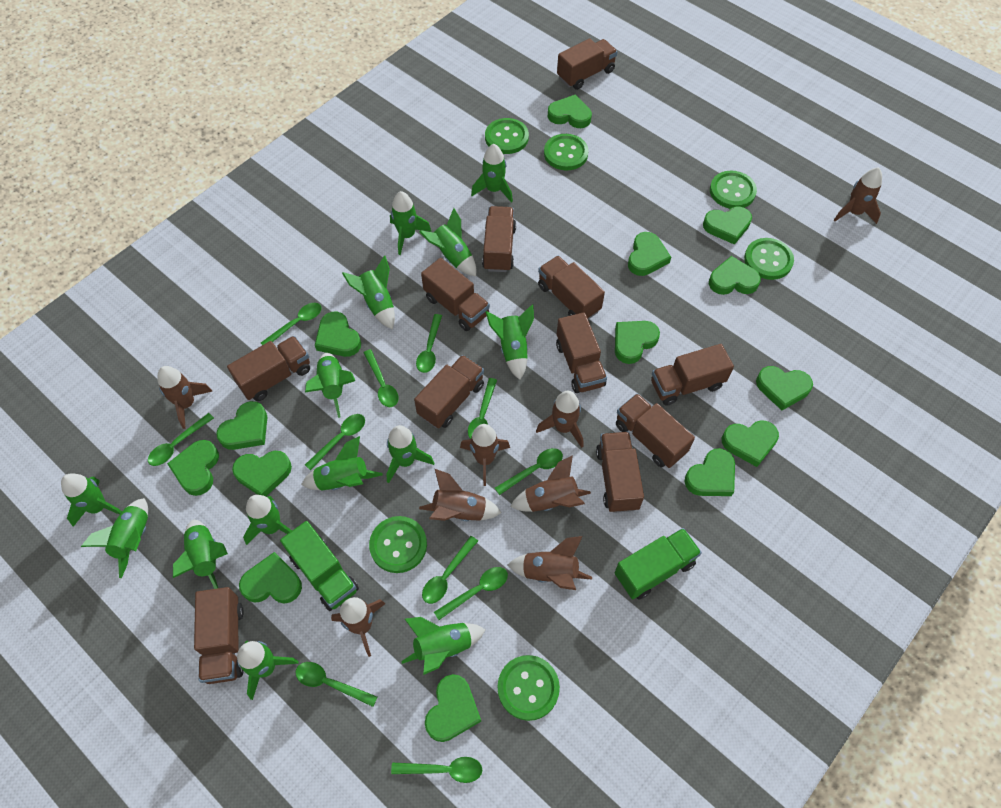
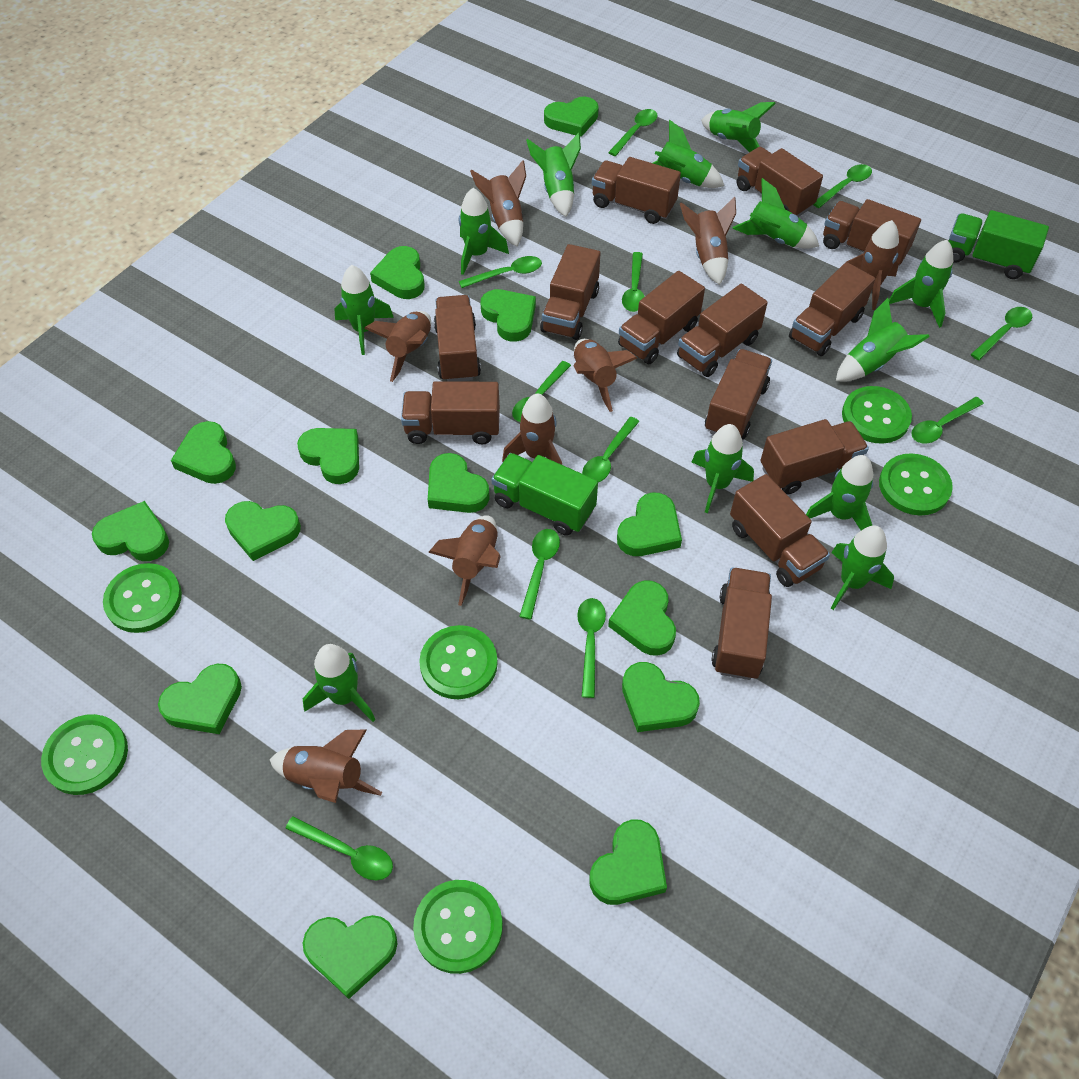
brown truck: 11 -> 13
green rocket: 14 -> 12

